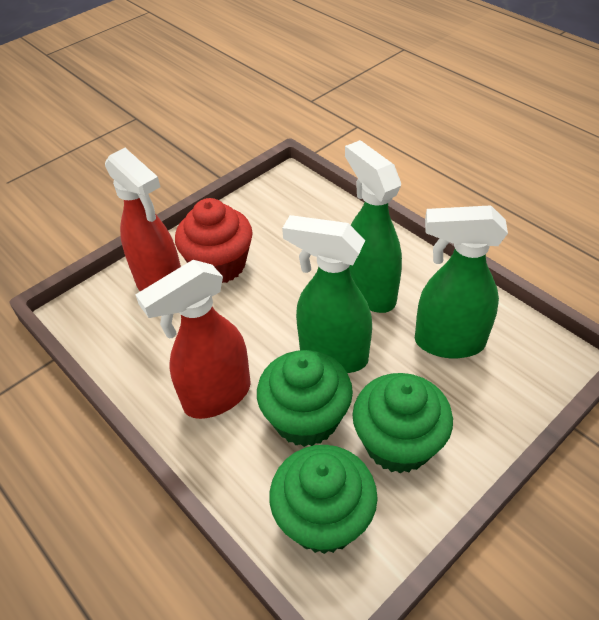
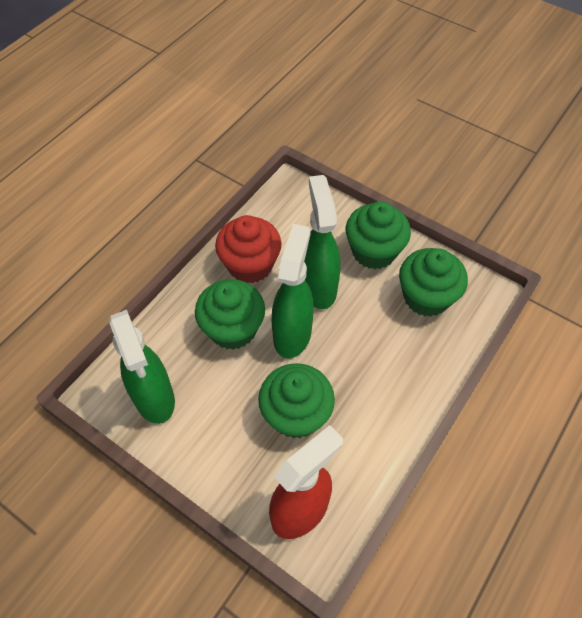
green cupcake: 3 -> 4
red spray bottle: 2 -> 1

